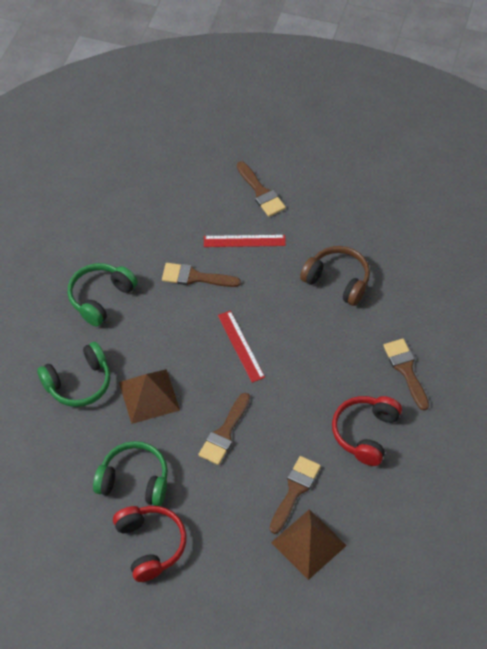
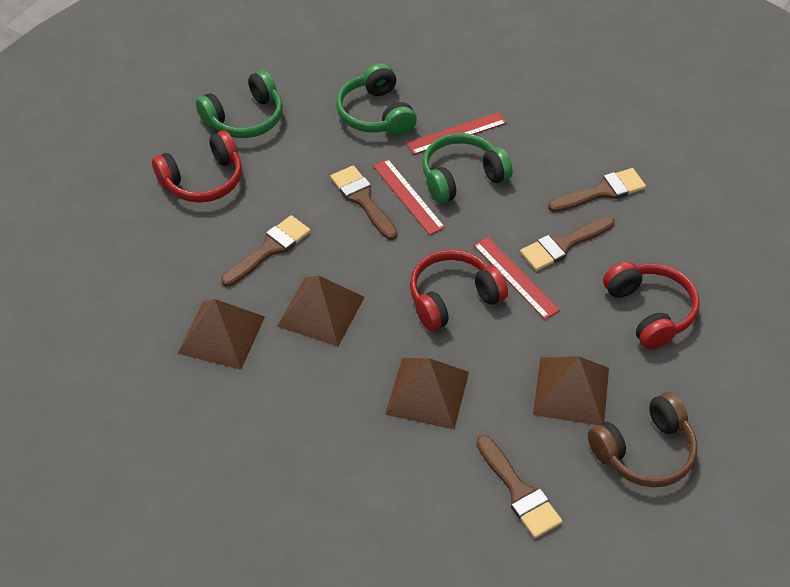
brown pyramid: 2 -> 4
red headphones: 2 -> 3
red ruler: 2 -> 3

